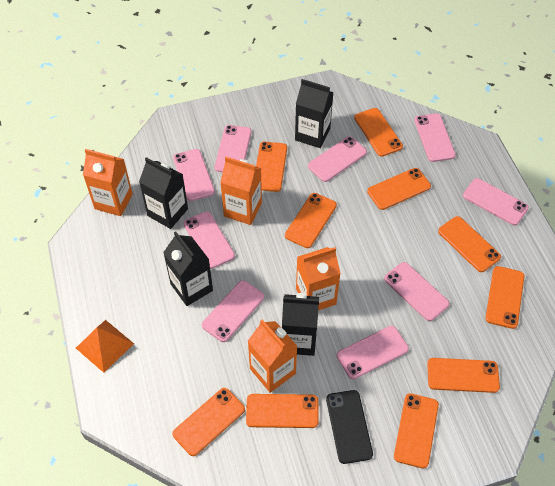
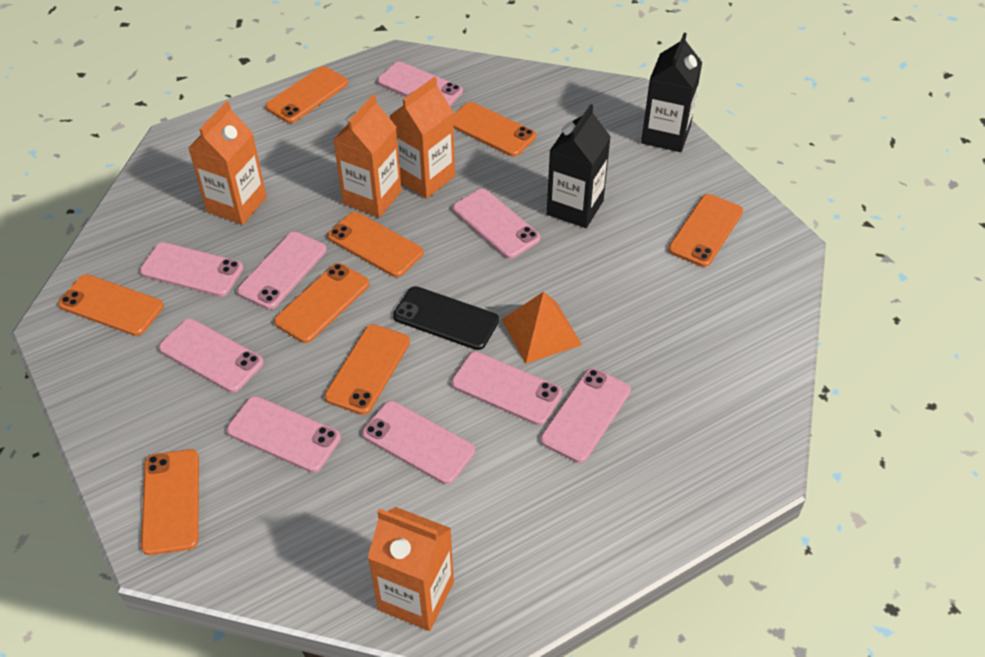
black carton: 4 -> 2
orange phone: 10 -> 8

